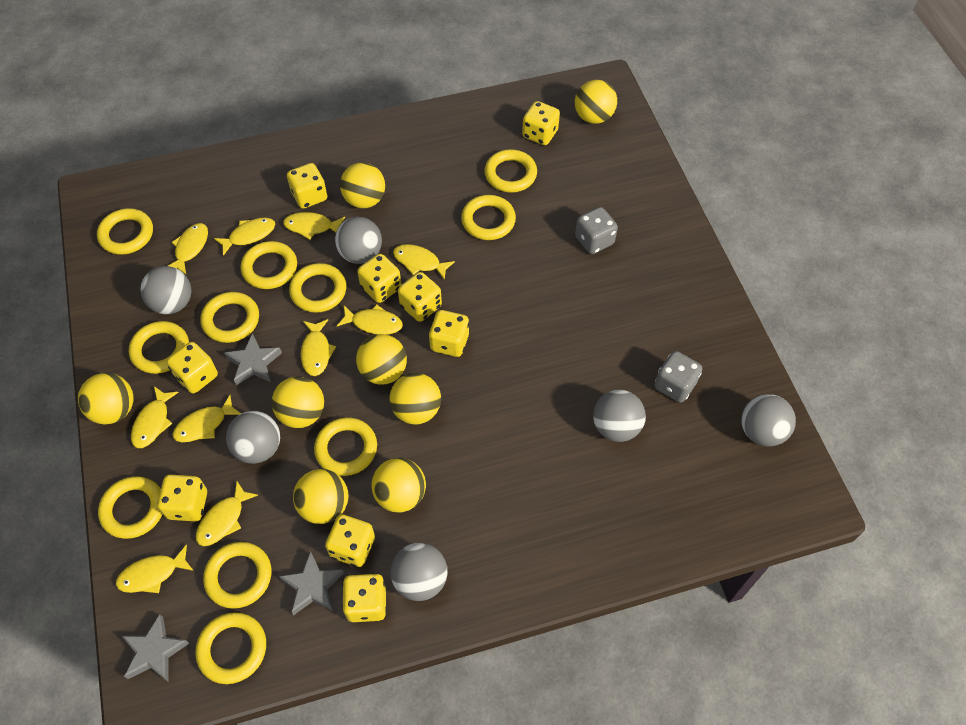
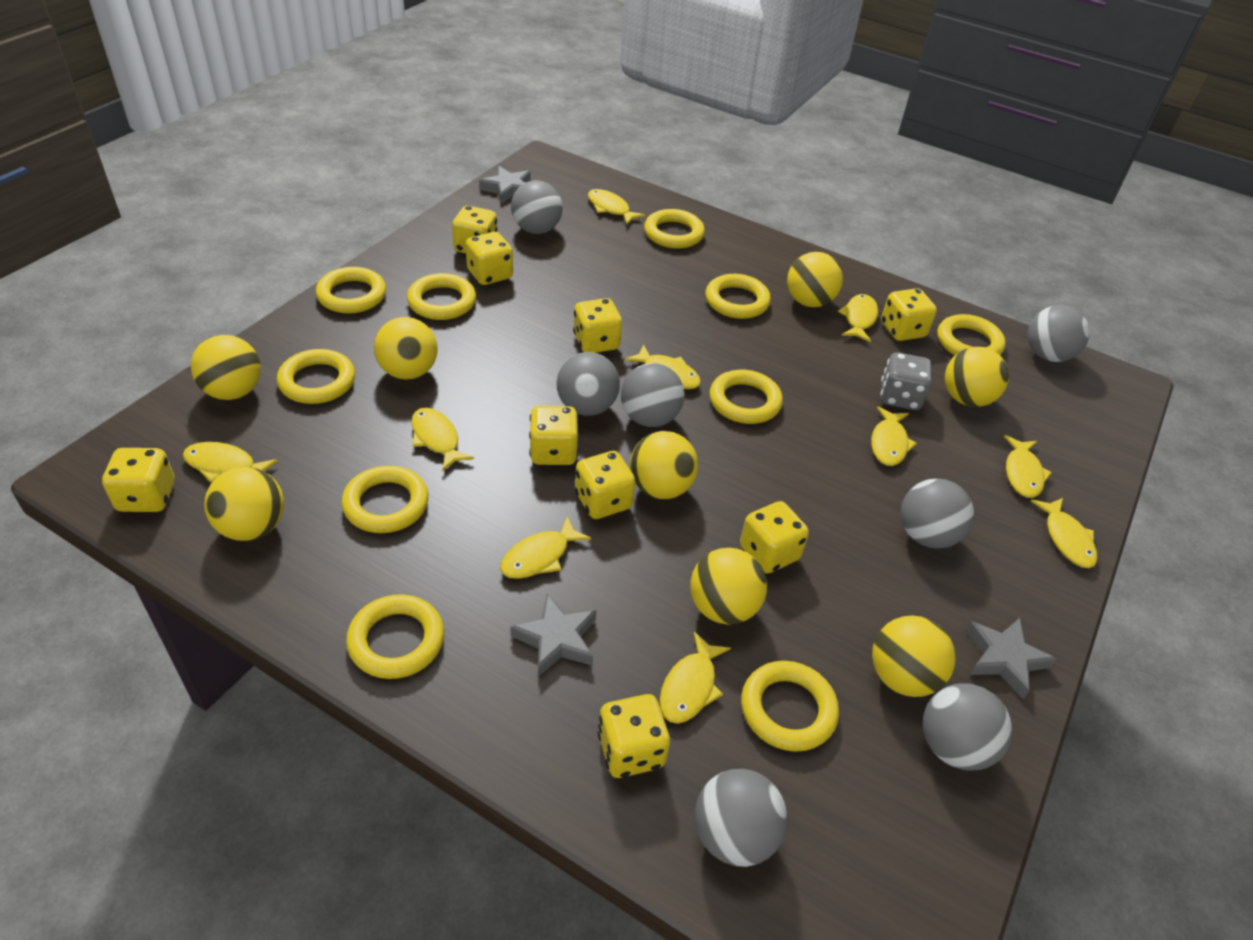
grey ball: 6 -> 7
grey dice: 2 -> 1
yellow ring: 11 -> 10

